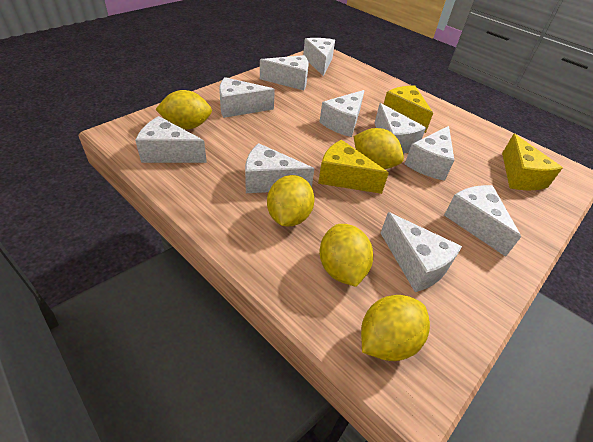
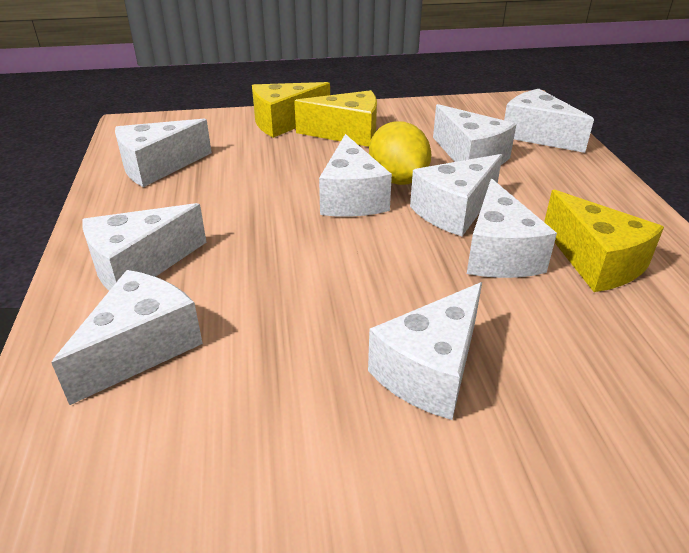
white cheese: 10 -> 9
yellow lemon: 5 -> 1

